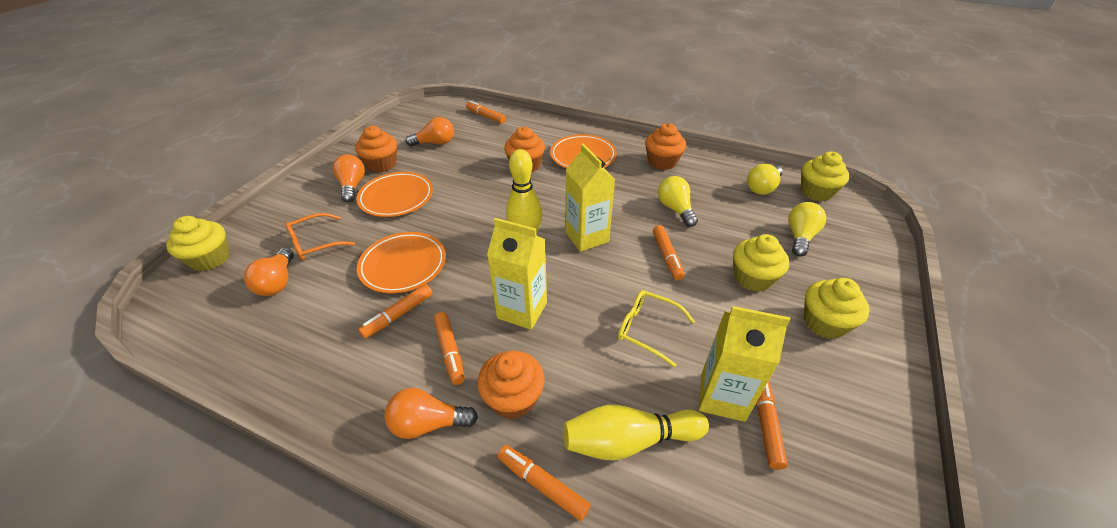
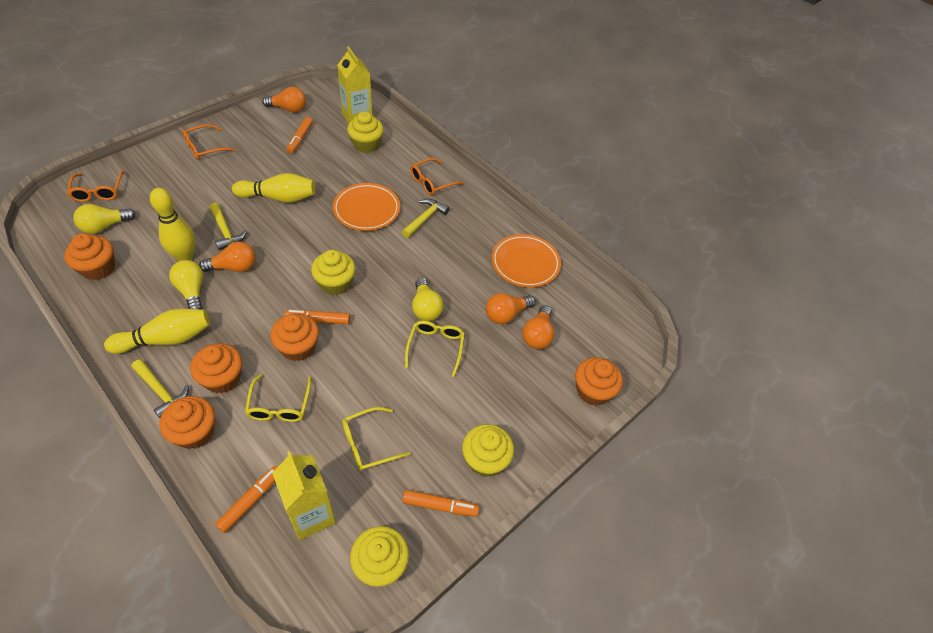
orange cupcake: 4 -> 5
orange glasses: 1 -> 3
orange marker: 6 -> 4
orange plate: 3 -> 2
yellow bowling pin: 2 -> 3
yellow carton: 3 -> 2
yellow glasses: 1 -> 3
yellow hammer: 0 -> 3

